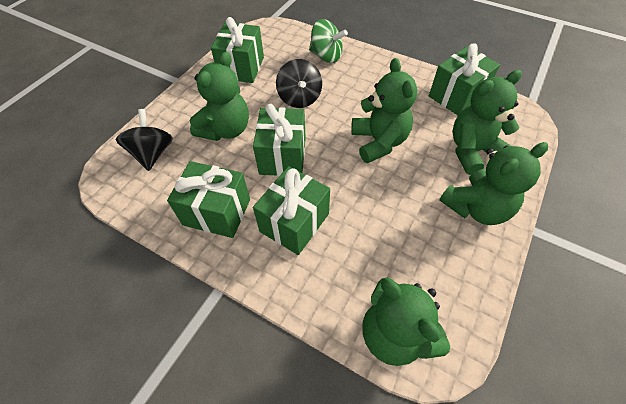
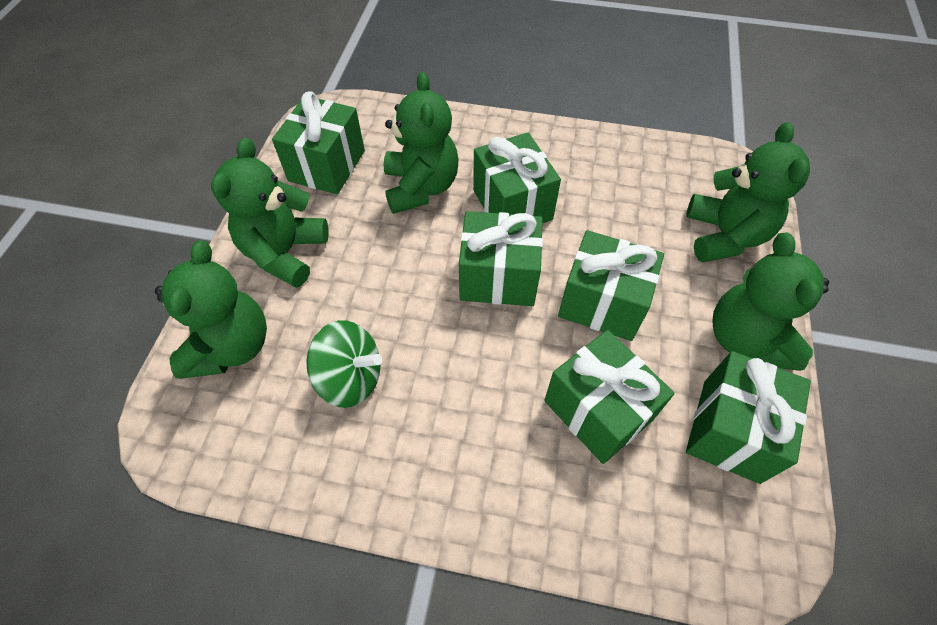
black spinning top: 2 -> 0
green gift: 5 -> 6

